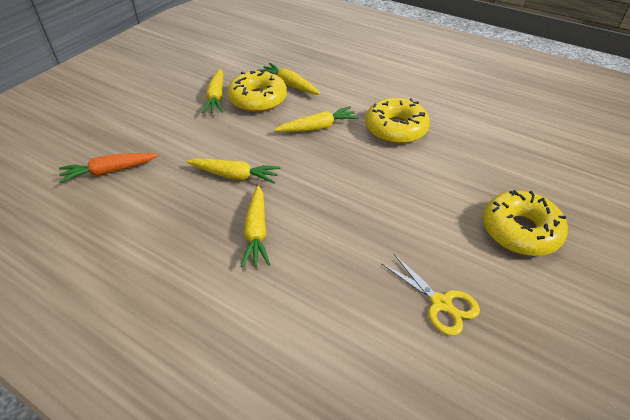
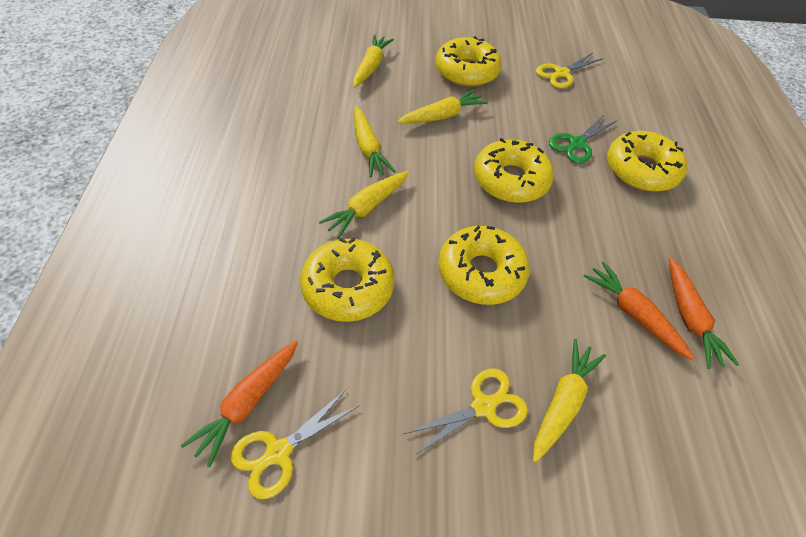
green scissors: 0 -> 1
orange carrot: 1 -> 3
yellow donut: 3 -> 5
yellow scissors: 1 -> 3

